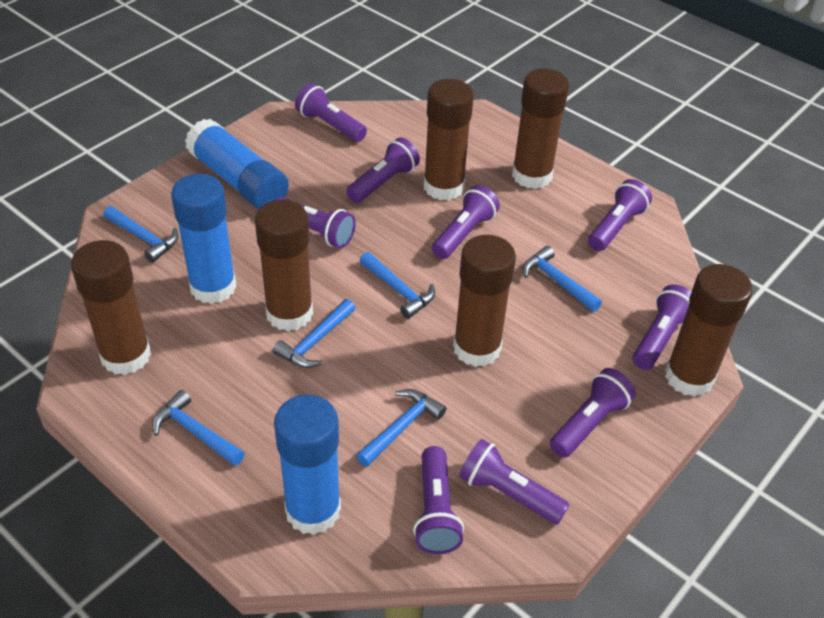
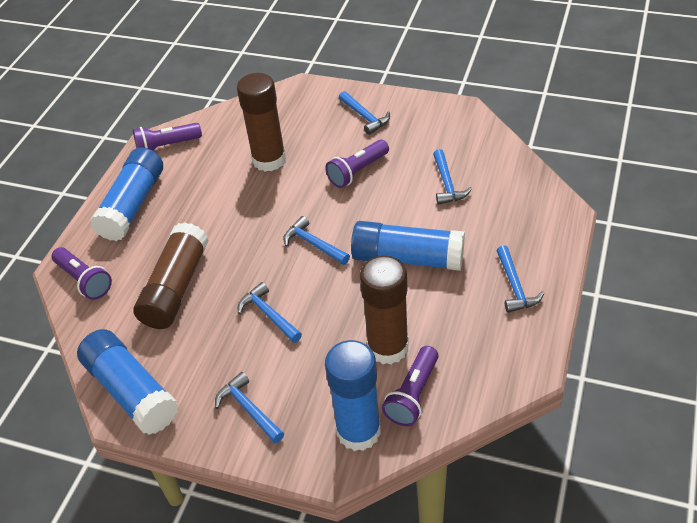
blue glue stick: 3 -> 4
brown glue stick: 6 -> 3
purple flashlight: 9 -> 4

